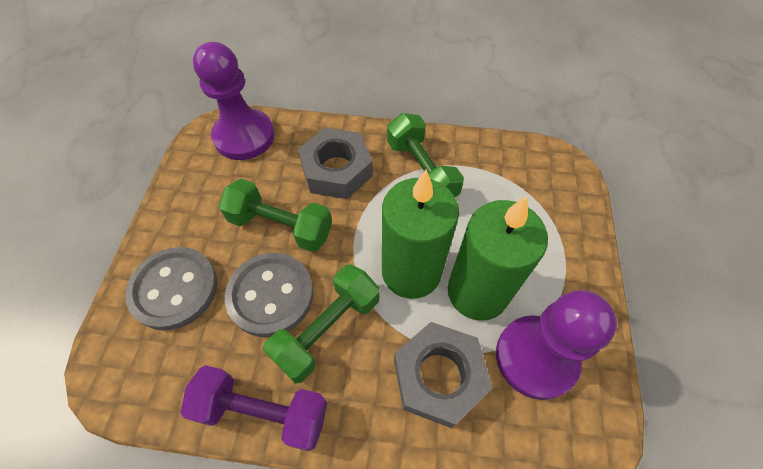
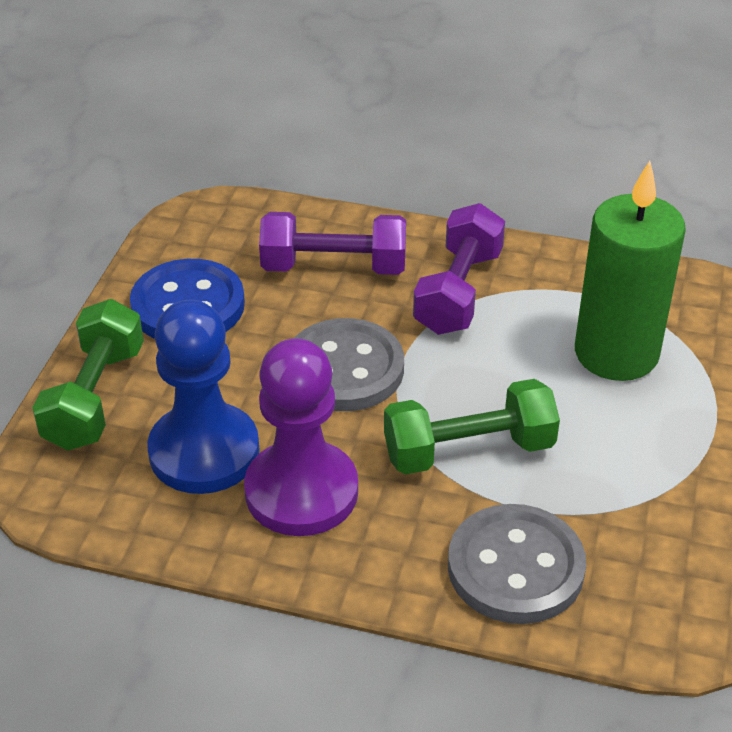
blue button: 0 -> 1
blue pawn: 0 -> 1
green candle: 2 -> 1
green dumbbell: 3 -> 2
grey nut: 2 -> 0
purple dumbbell: 1 -> 2
purple pawn: 2 -> 1

